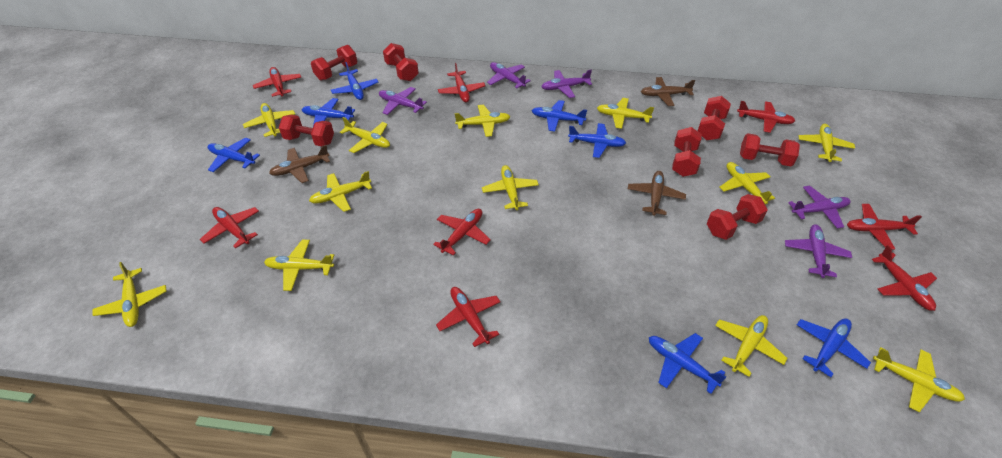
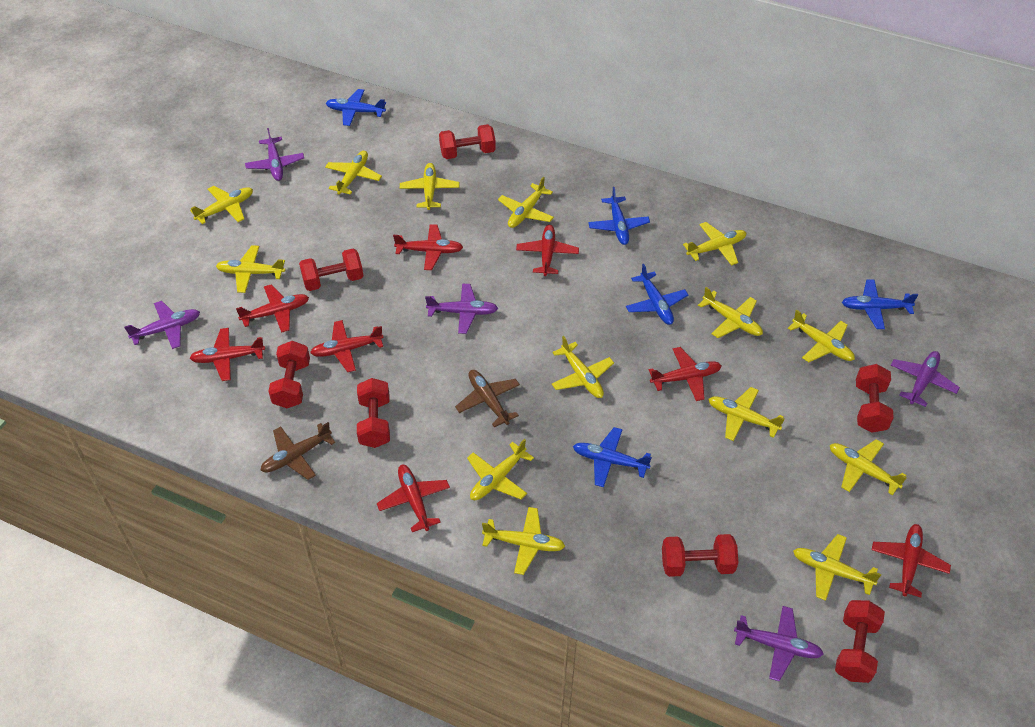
blue plane: 7 -> 5
brown plane: 3 -> 2
yellow plane: 12 -> 14

